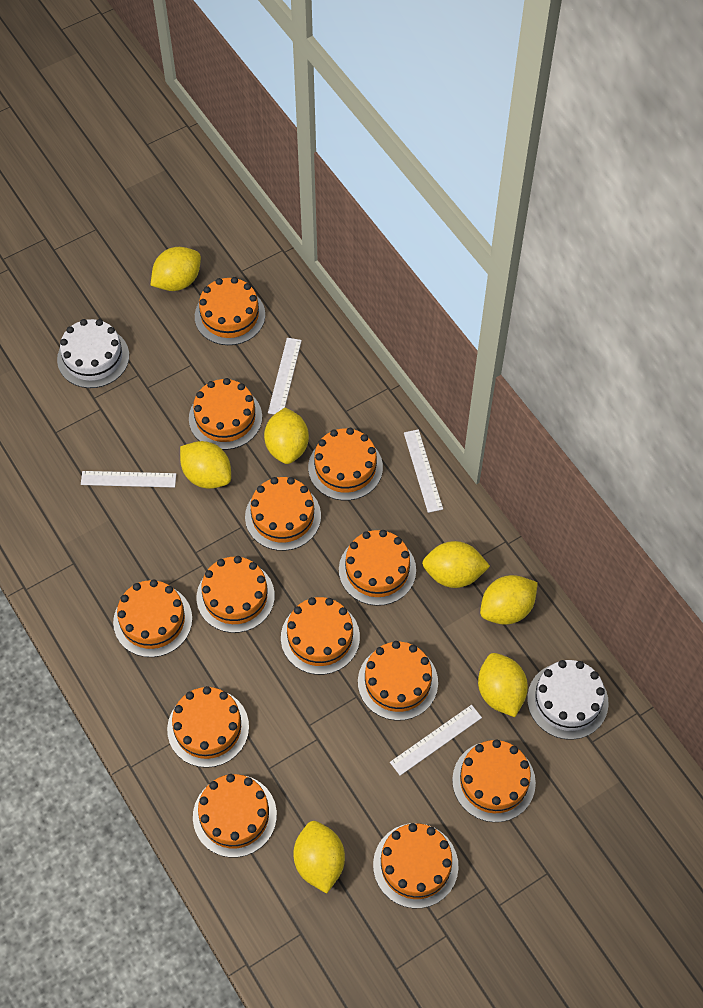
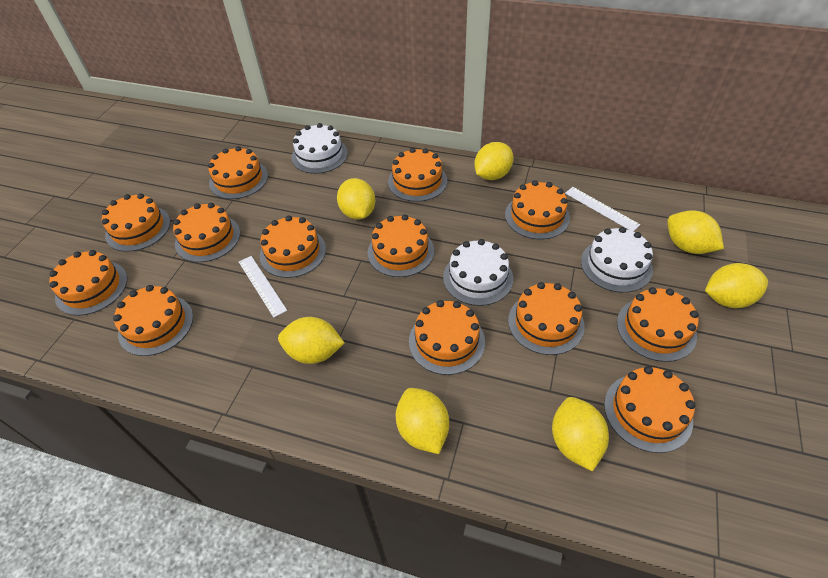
white cake: 2 -> 3
white ruler: 4 -> 2

